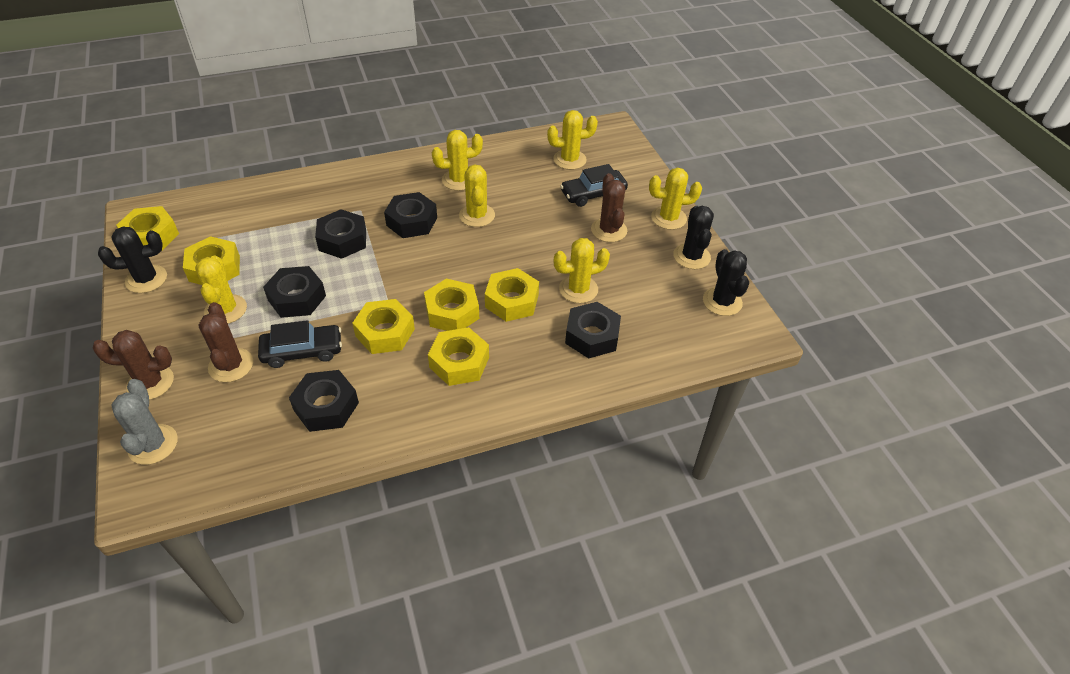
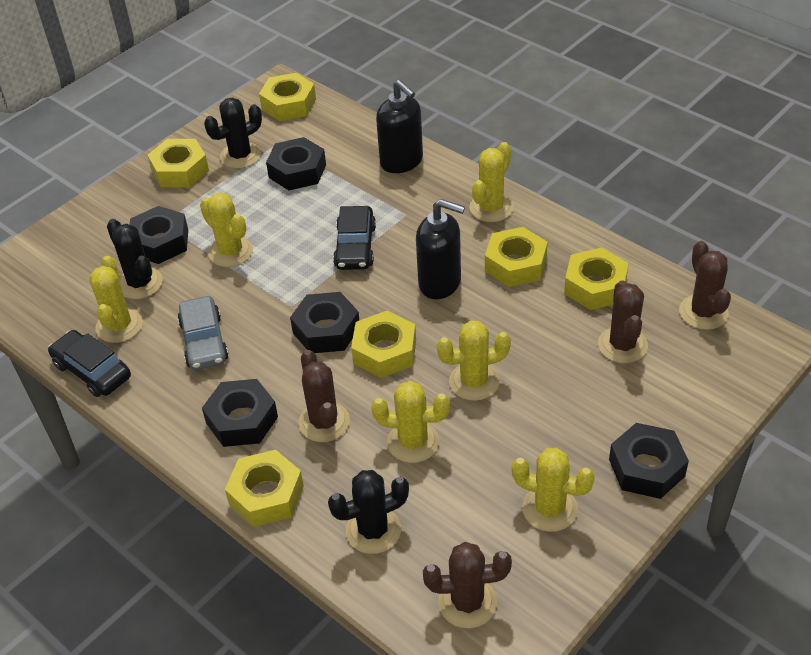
black soap dispenser: 0 -> 2
brown cactus: 3 -> 4
grey cactus: 1 -> 0
grey car: 0 -> 1

